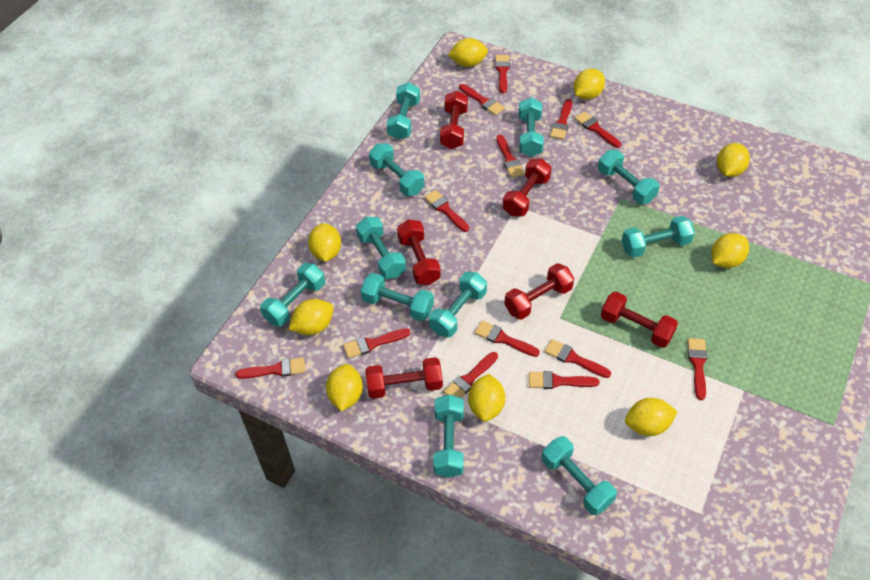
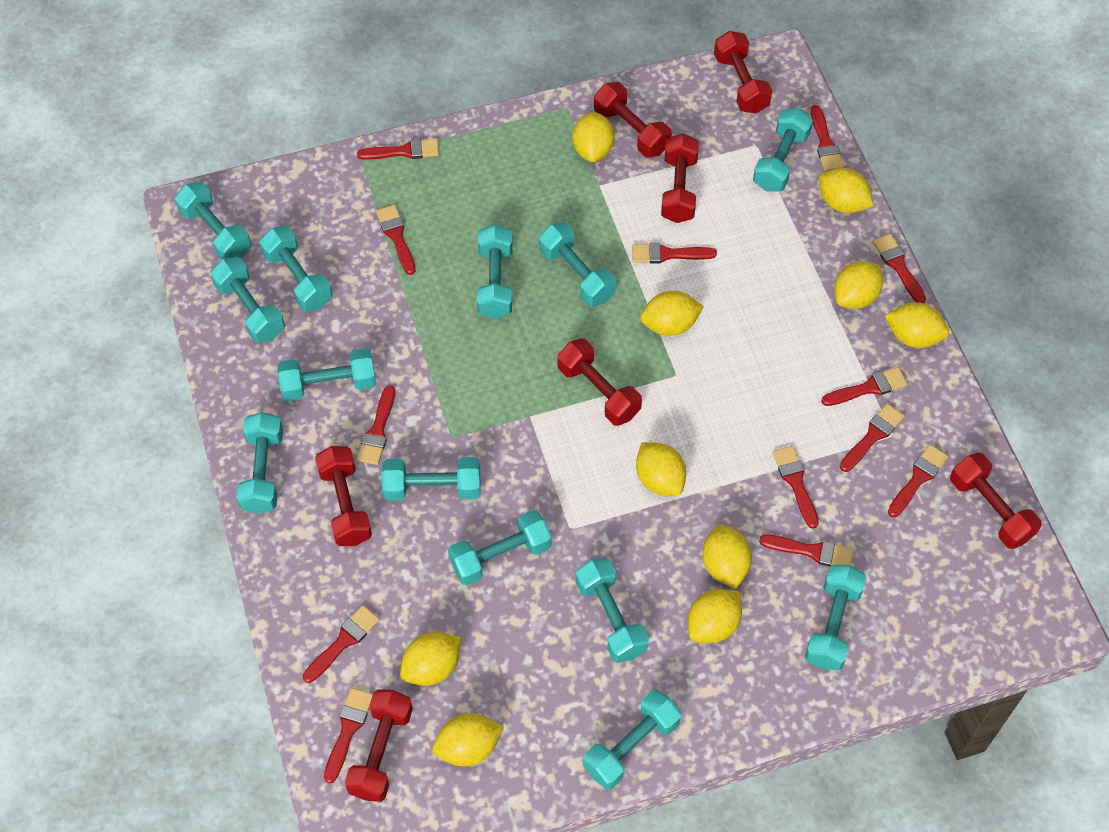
red dumbbell: 6 -> 7
turquoise dumbbell: 11 -> 13
yellow lemon: 9 -> 10

